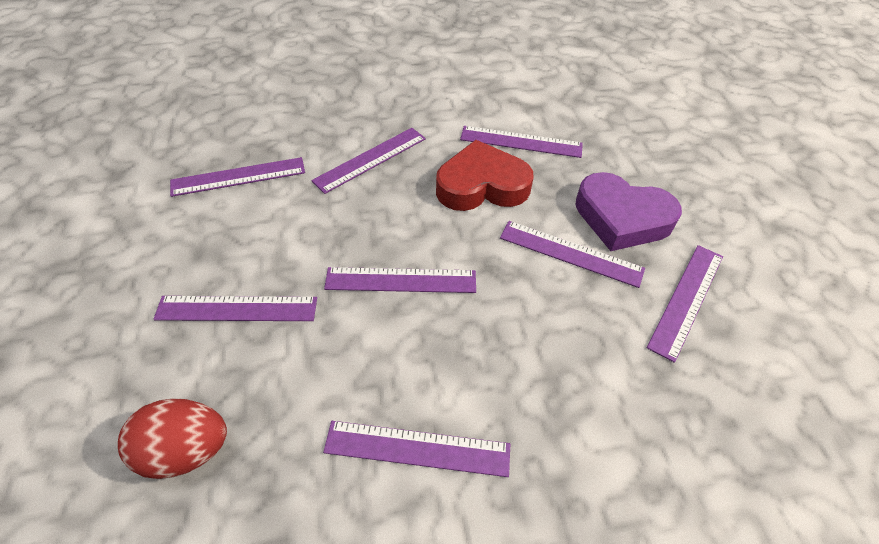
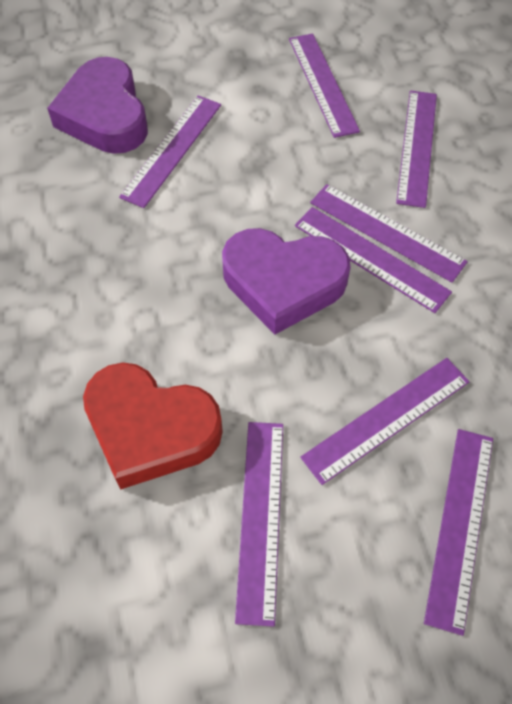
purple heart: 1 -> 2
red egg: 1 -> 0

